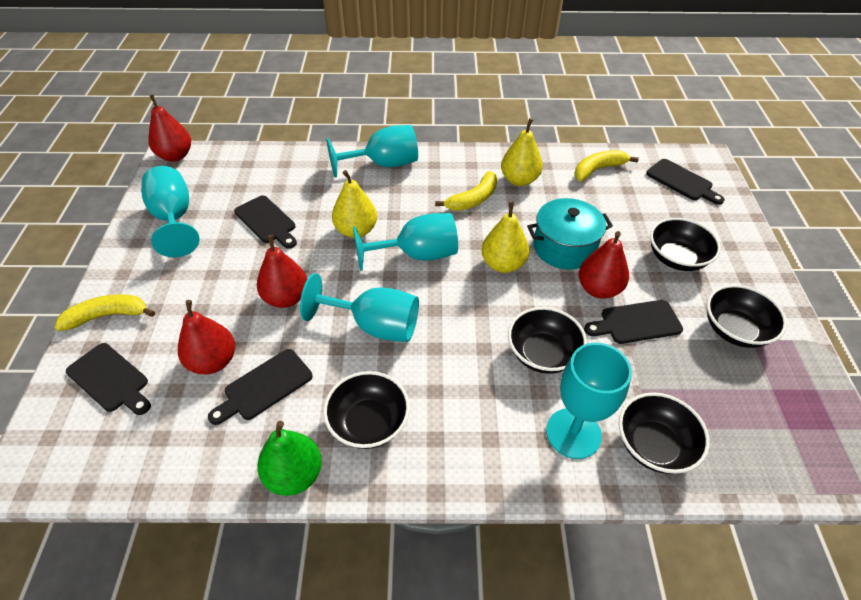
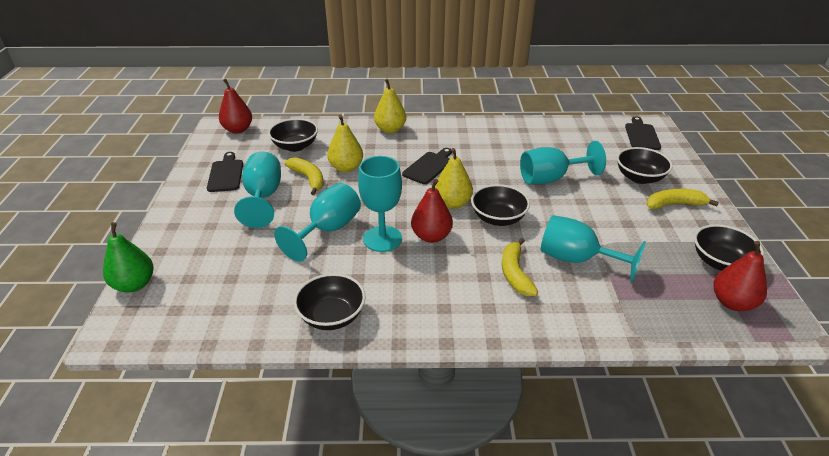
black cutting board: 5 -> 3
red pear: 4 -> 3
turquoise pot: 1 -> 0

